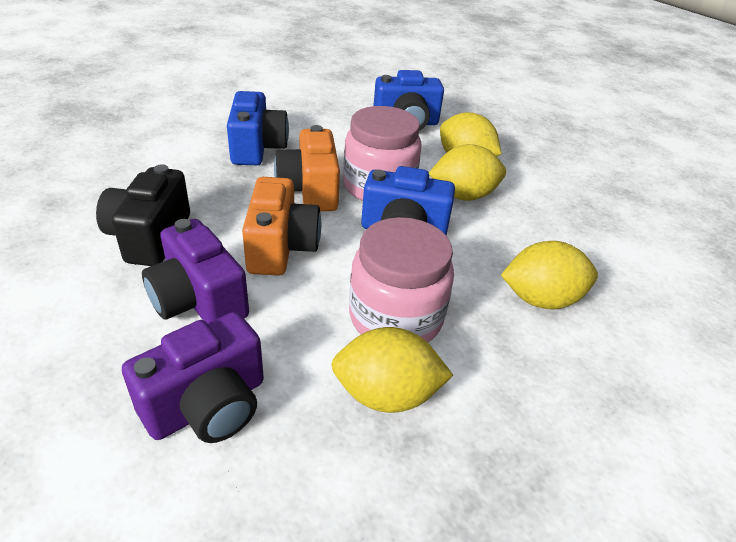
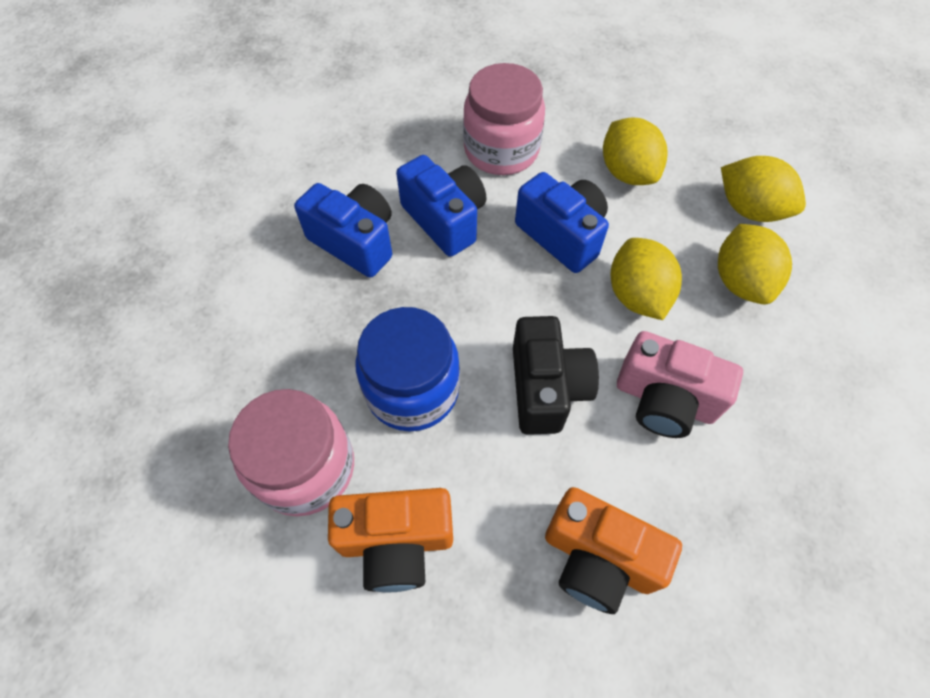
blue jar: 0 -> 1
pink camera: 0 -> 1
purple camera: 2 -> 0

